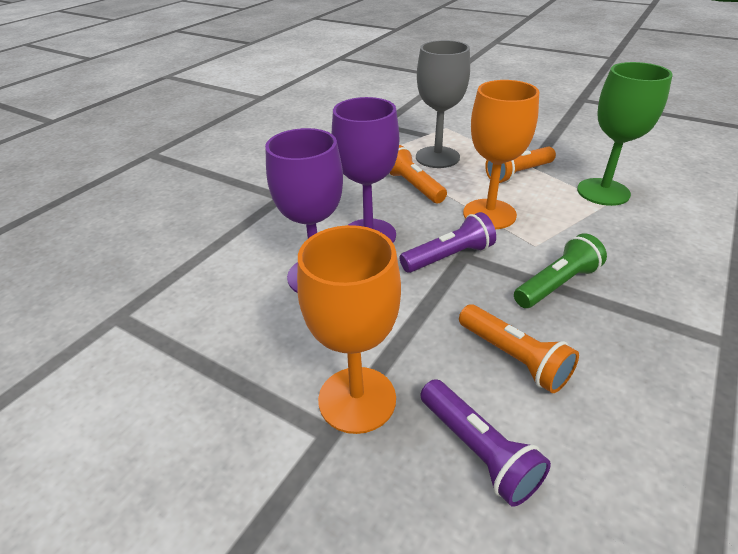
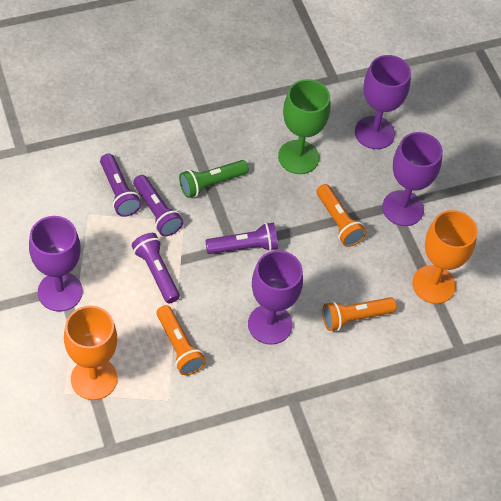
grey goblet: 1 -> 0
purple flashlight: 2 -> 4
purple goblet: 2 -> 4

